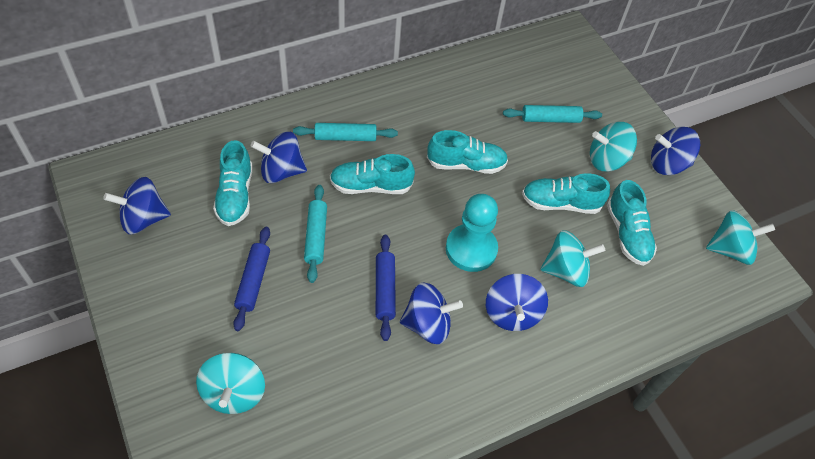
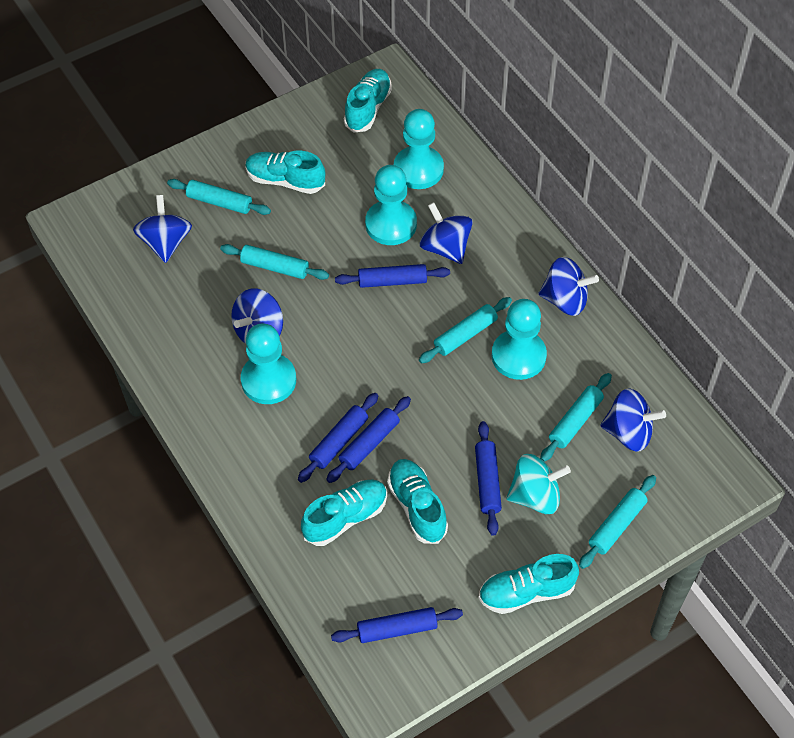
blue rolling pin: 2 -> 5
turquoise pawn: 1 -> 4
turquoise rolling pin: 3 -> 5
turquoise spinning top: 4 -> 1

